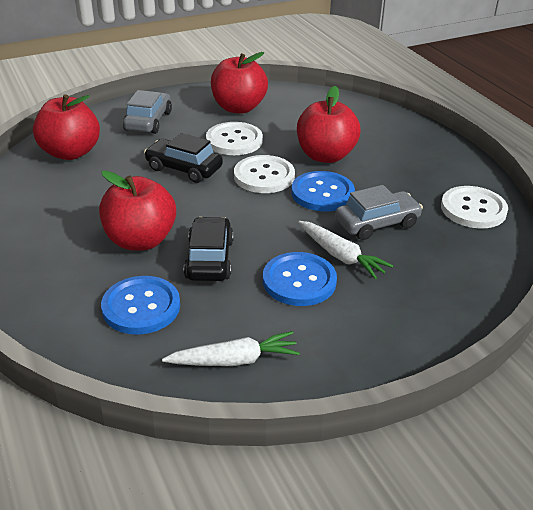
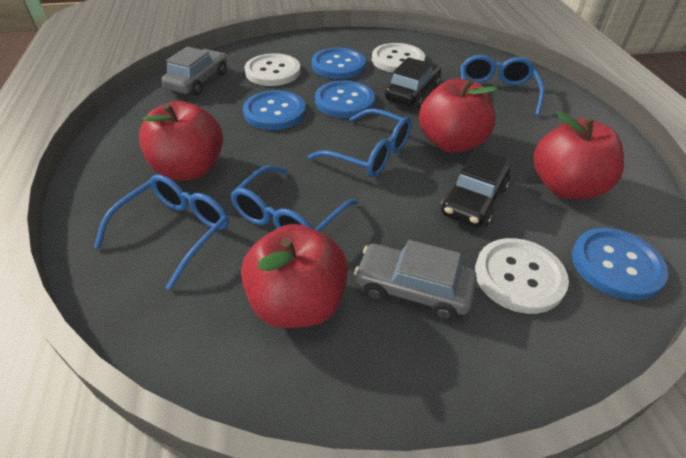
blue button: 3 -> 4
blue glasses: 0 -> 4
white carrot: 2 -> 0

